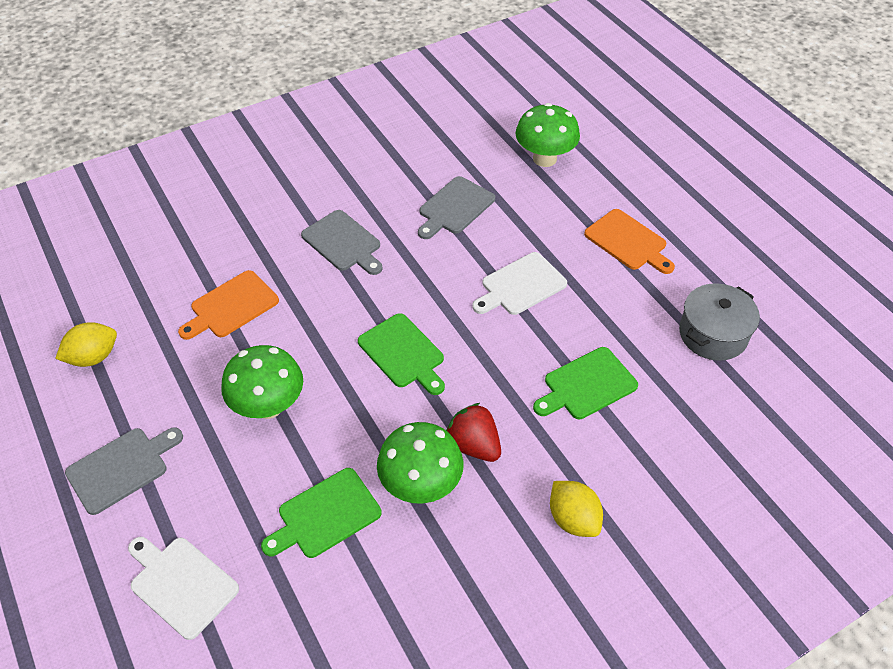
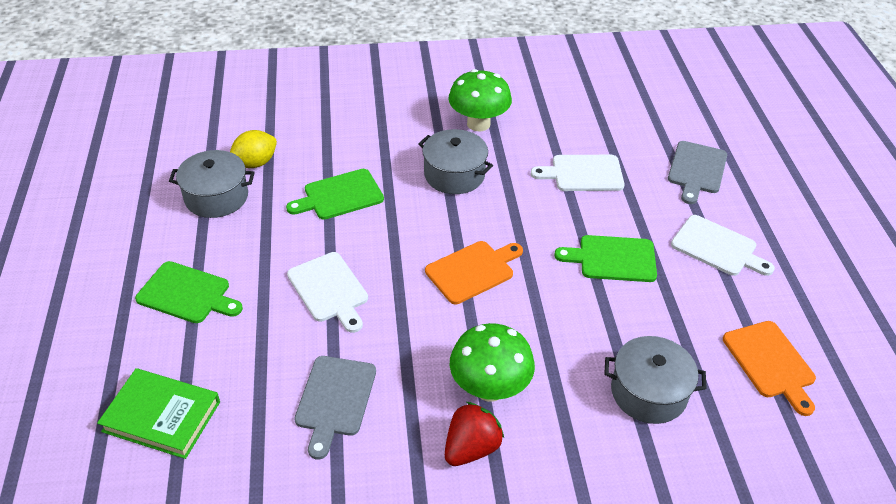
green book: 0 -> 1
green mushroom: 3 -> 2
grey cutting board: 3 -> 2
grey pot: 1 -> 3
white cutting board: 2 -> 3
yellow lemon: 2 -> 1

